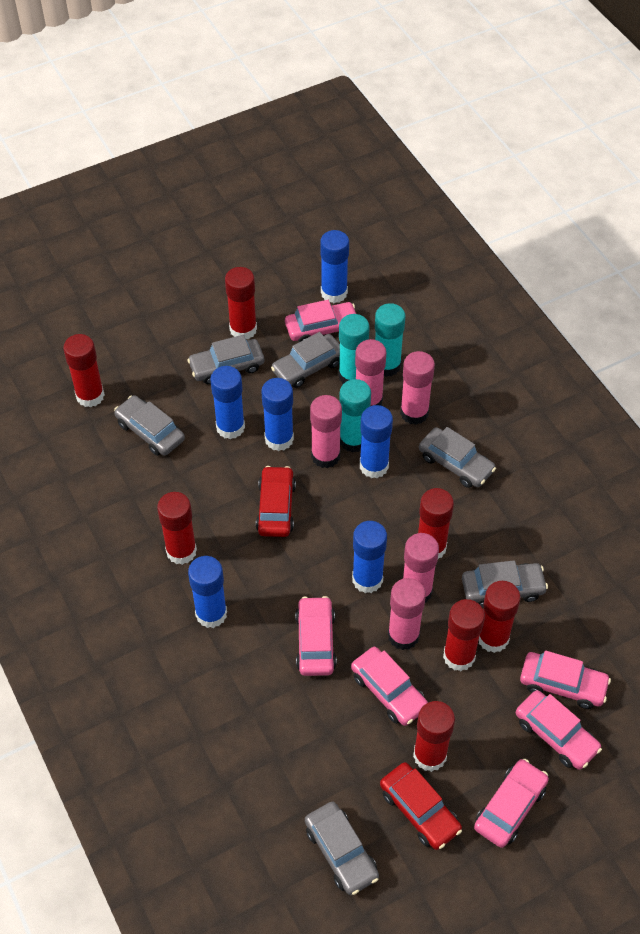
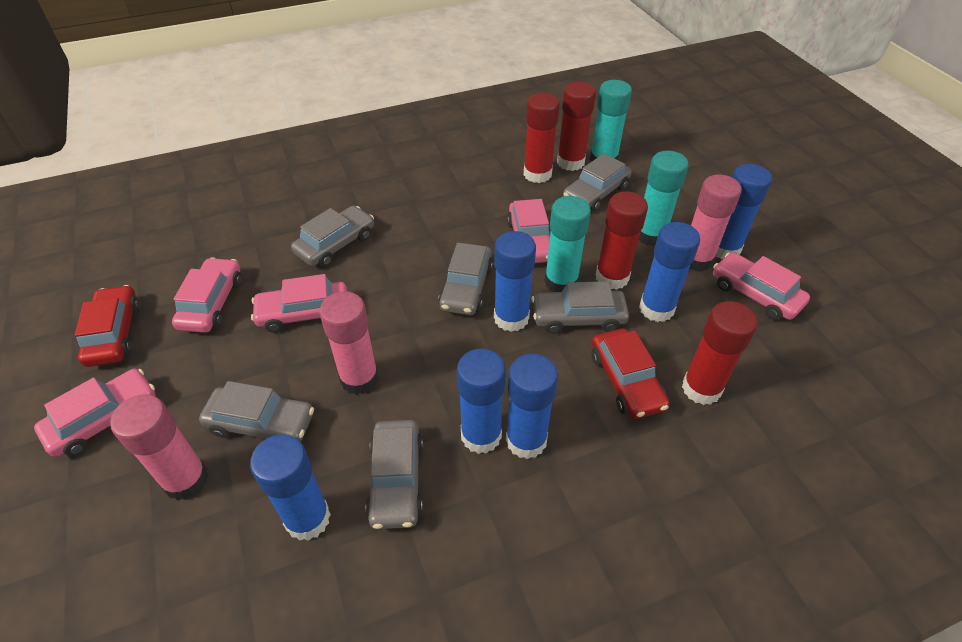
pink car: 6 -> 5
pink glue stick: 5 -> 3
red glue stick: 7 -> 4

